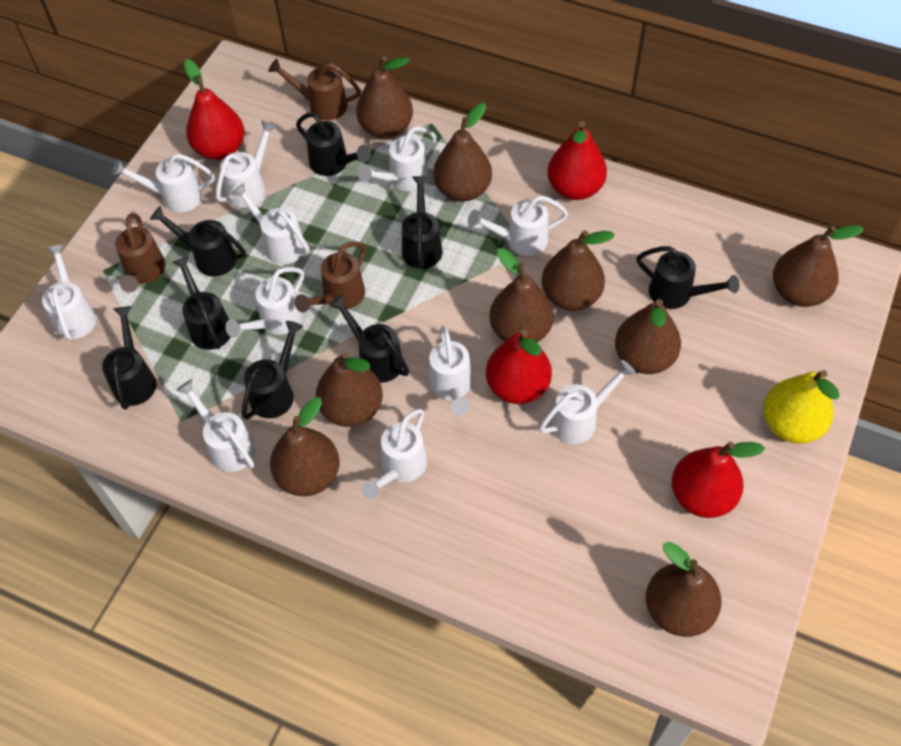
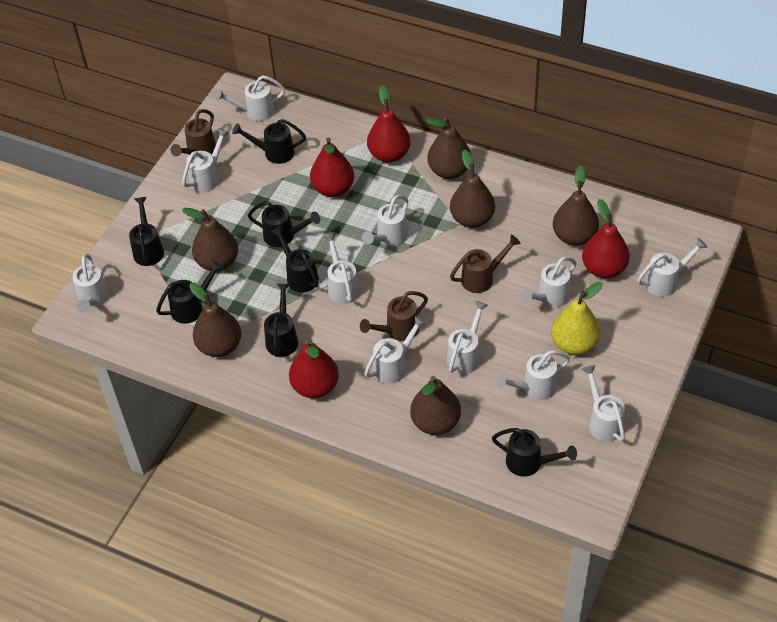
black watering can: 8 -> 7
brown pear: 9 -> 6

